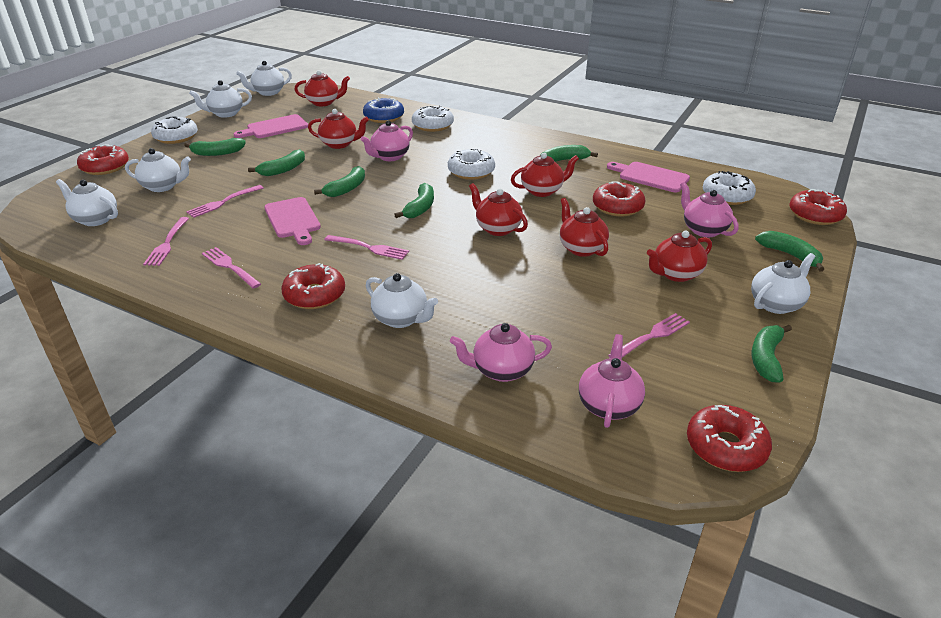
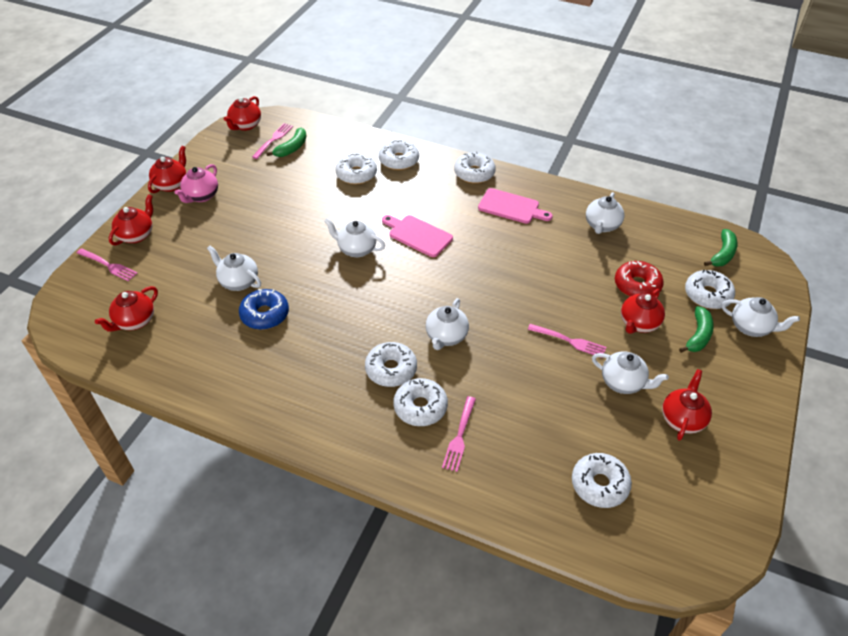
green banana: 7 -> 3
pink cutting board: 3 -> 2
pink fork: 5 -> 4
pink teapot: 4 -> 1
red donut: 5 -> 1
white donut: 4 -> 7

